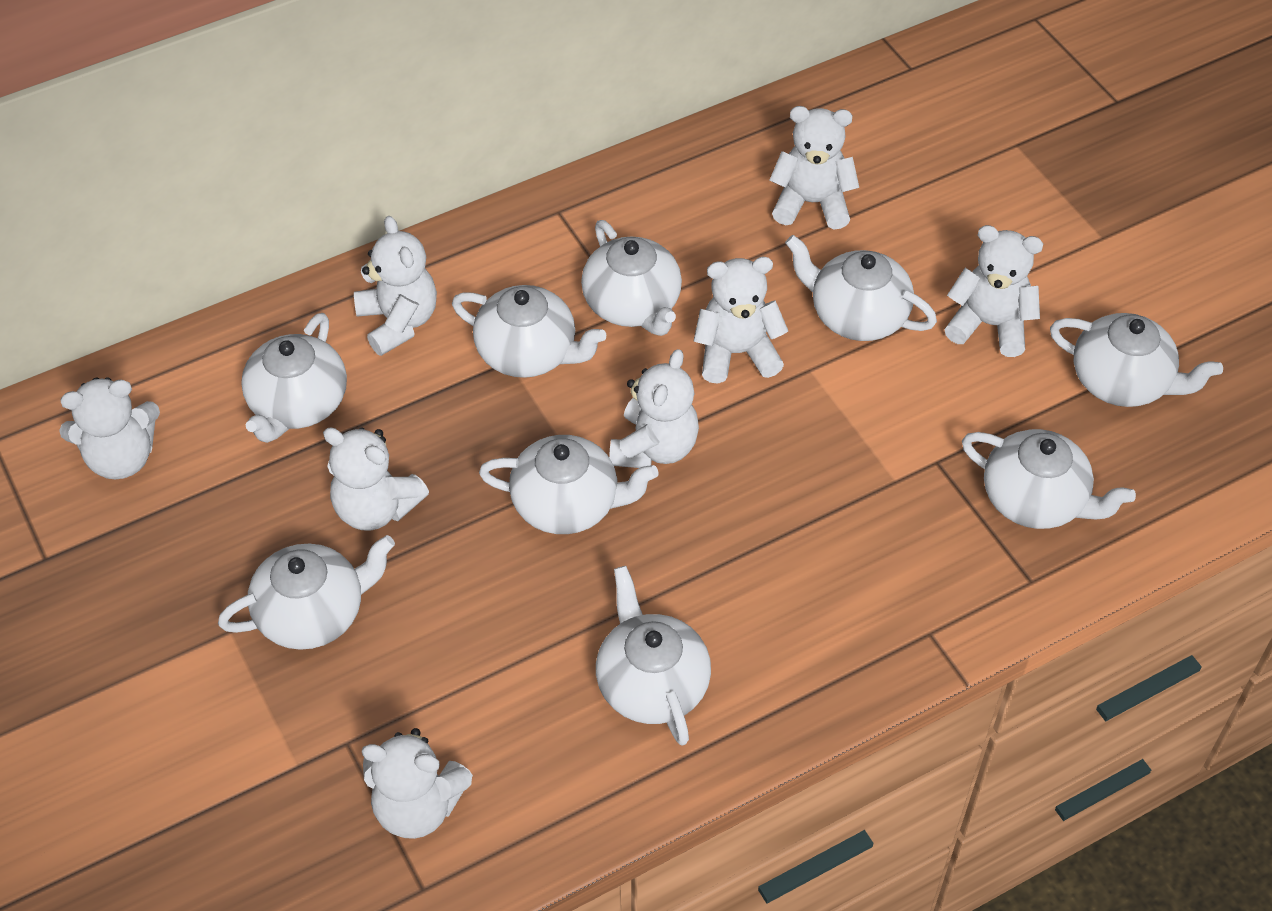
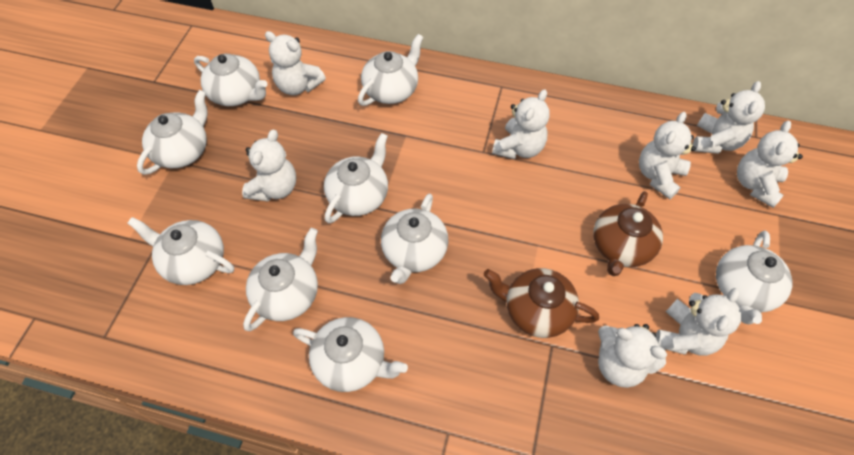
brown teapot: 0 -> 2

